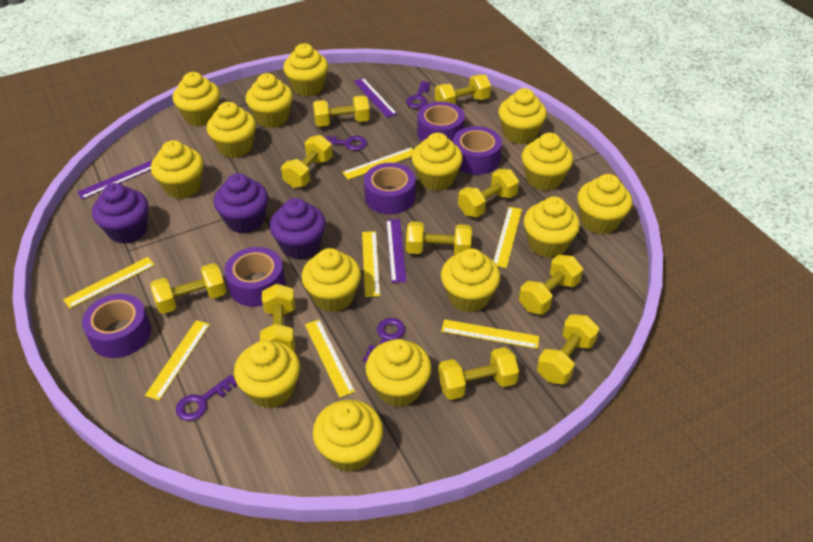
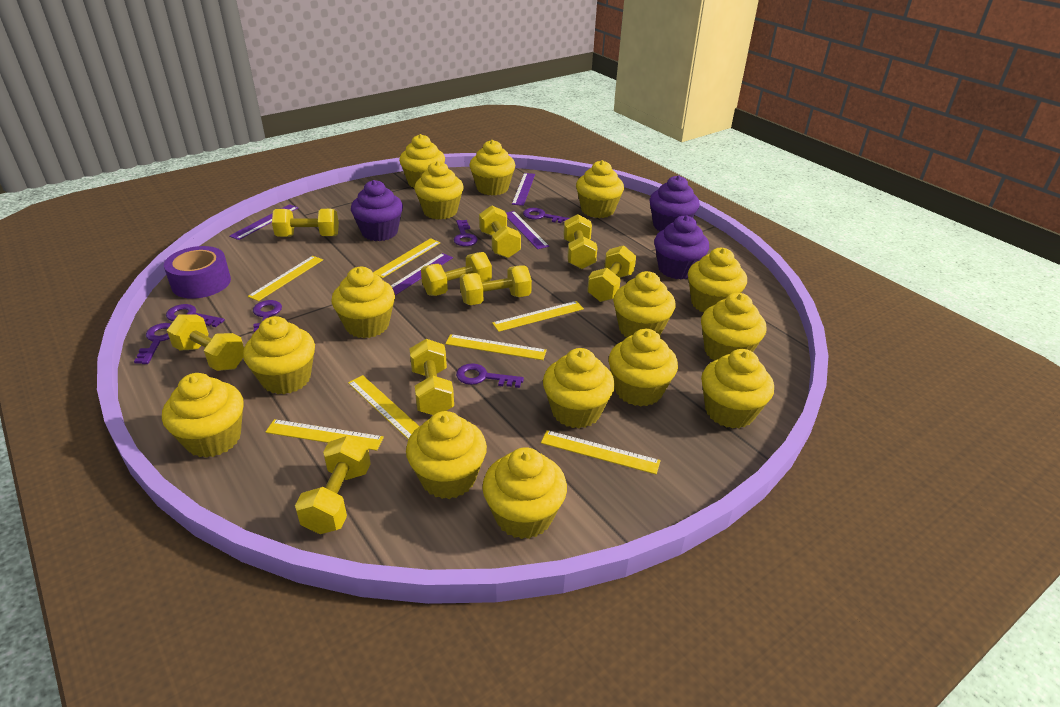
purple key: 4 -> 6
purple ruler: 3 -> 4
purple tape: 5 -> 1
yellow dumbbell: 10 -> 9

